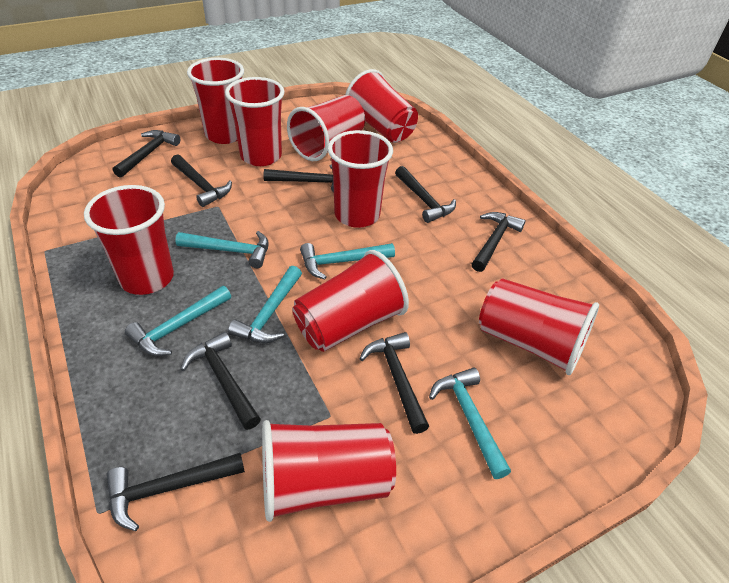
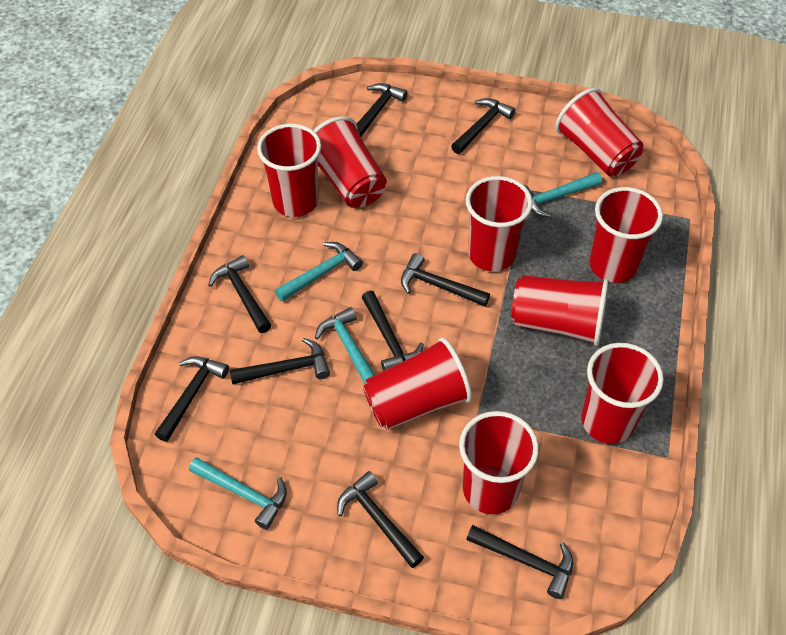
black hammer: 8 -> 9
turquoise hammer: 5 -> 4

